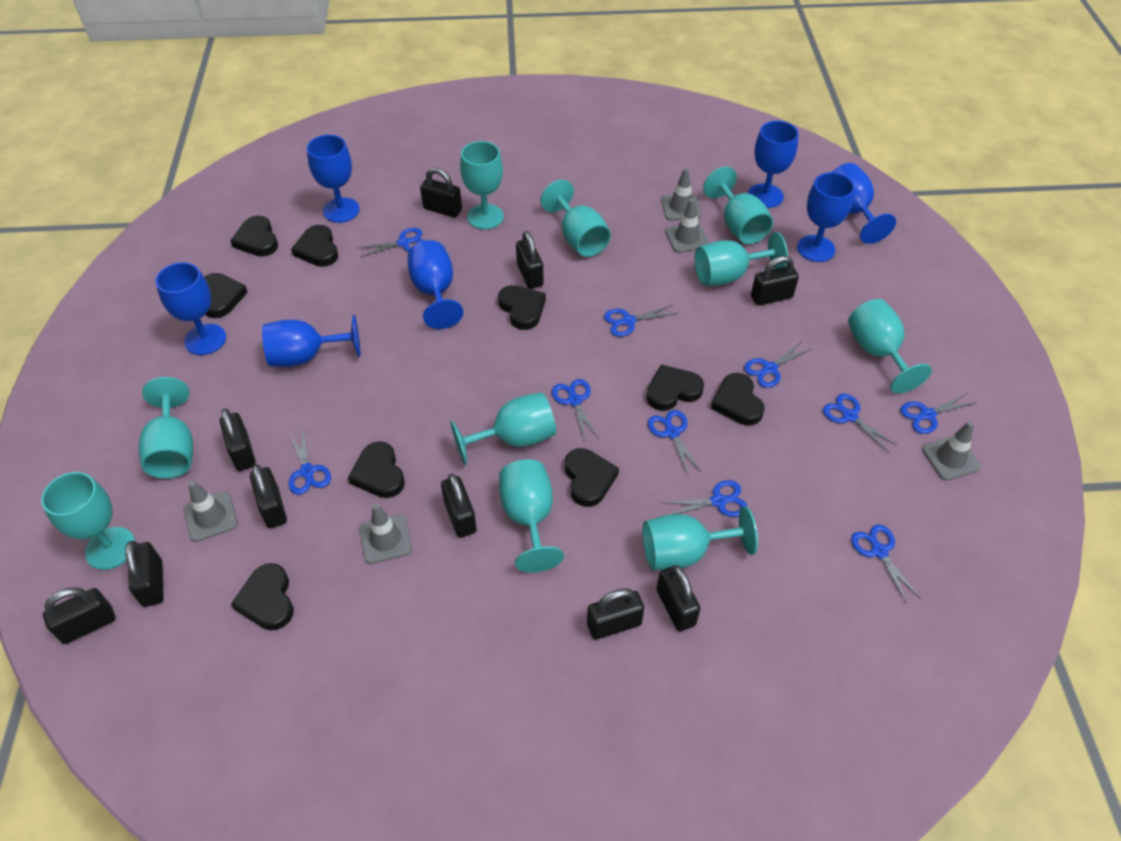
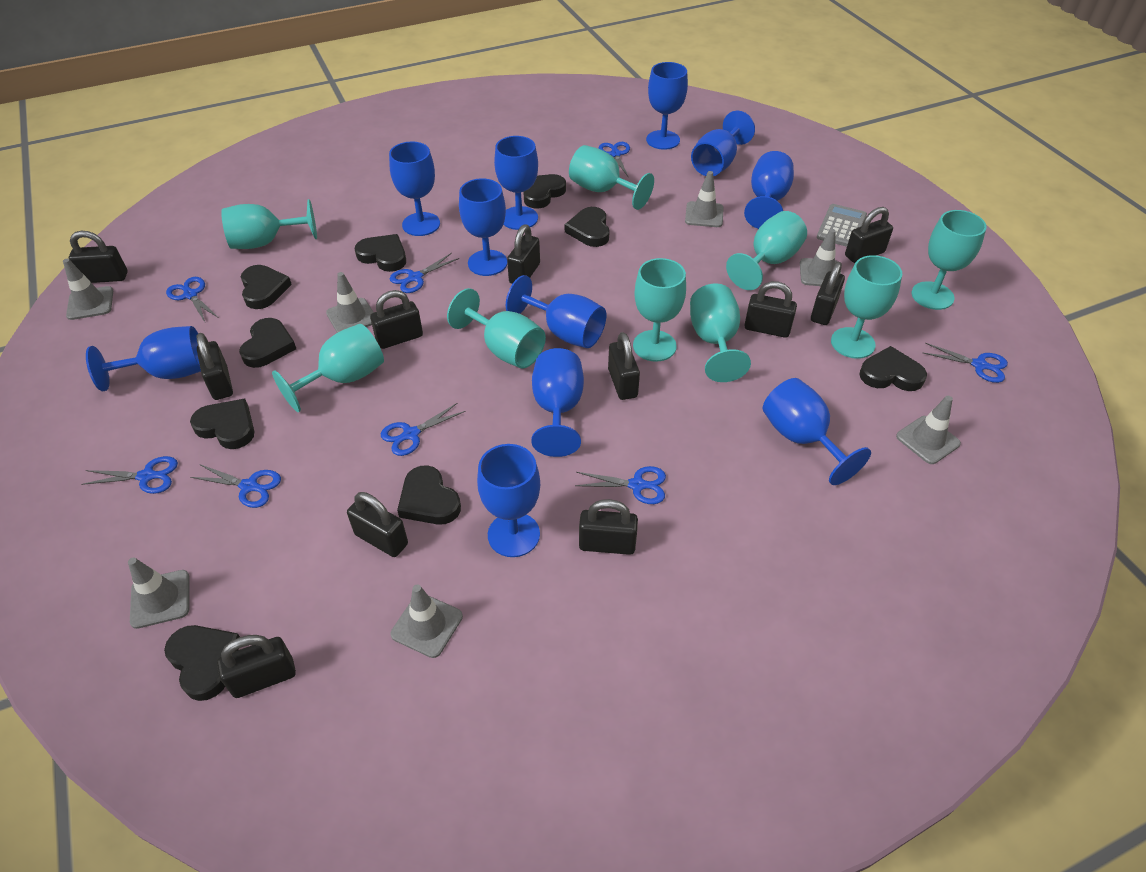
black padlock: 10 -> 11
blue goblet: 7 -> 11
blue scissors: 10 -> 8
grey calculator: 0 -> 1
grey traffic cone: 5 -> 7
turquoise goblet: 10 -> 9

